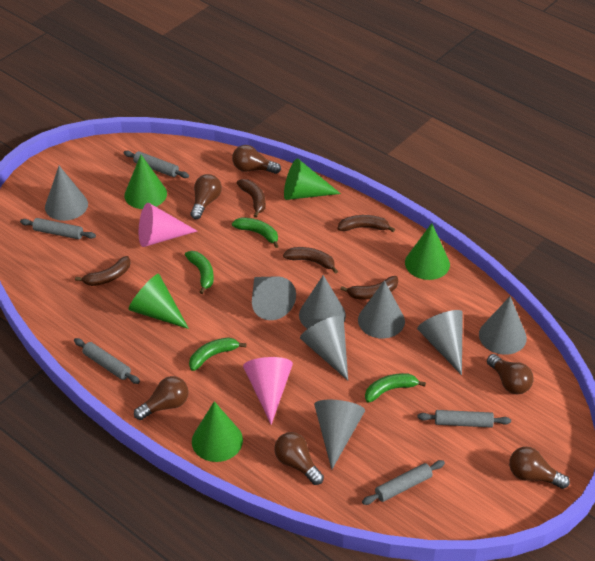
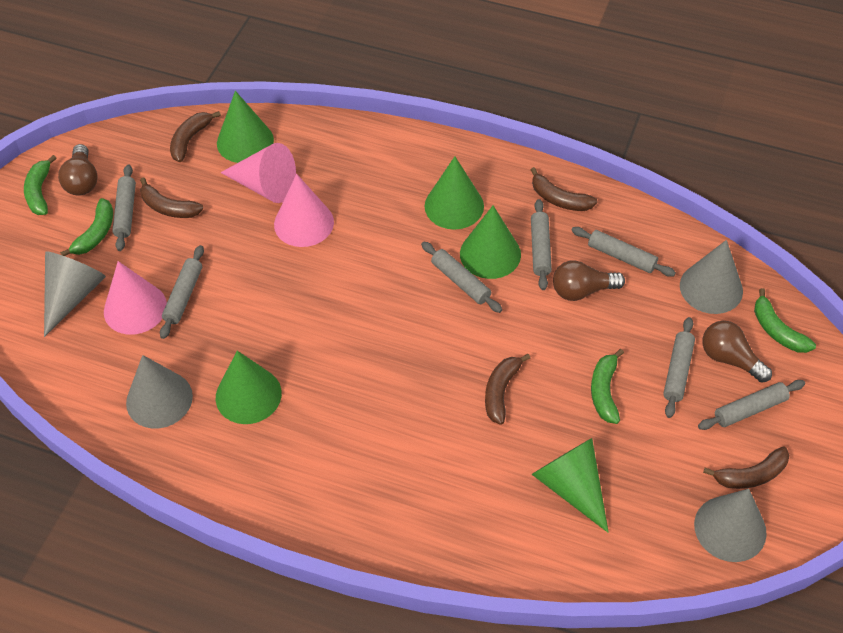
brown light bulb: 6 -> 3
grey cone: 8 -> 4
grey rolling pin: 5 -> 7
pink cone: 2 -> 3

